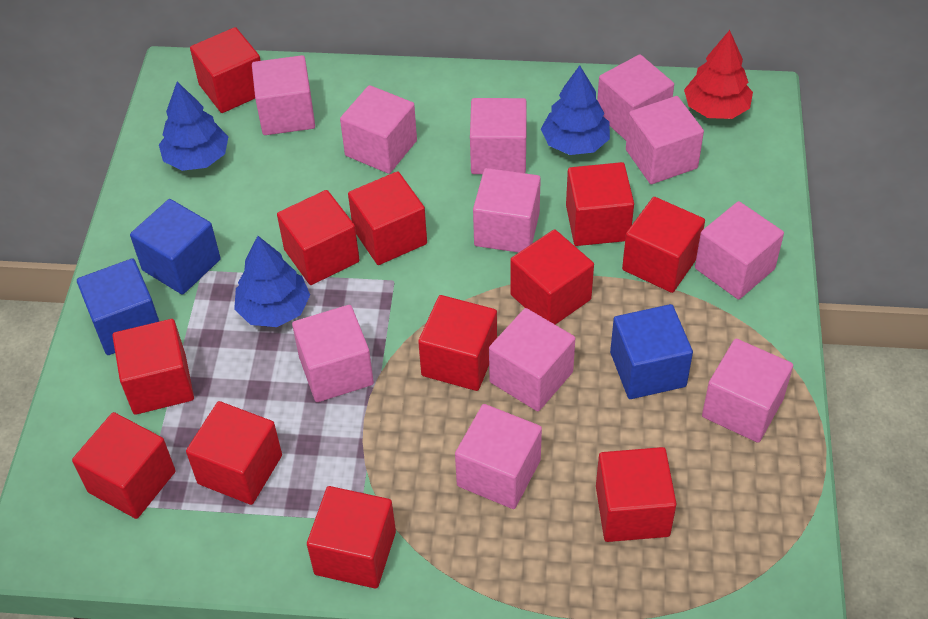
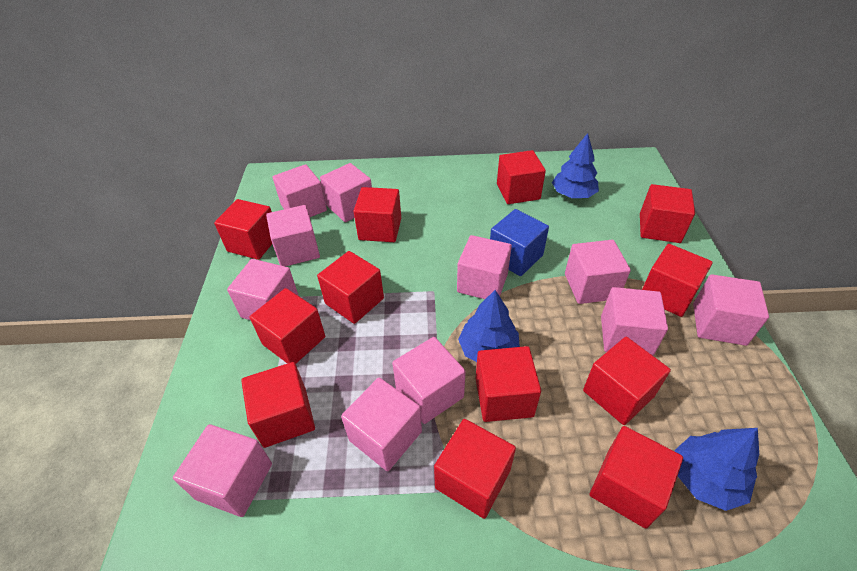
blue cube: 3 -> 1
red tree: 1 -> 0

